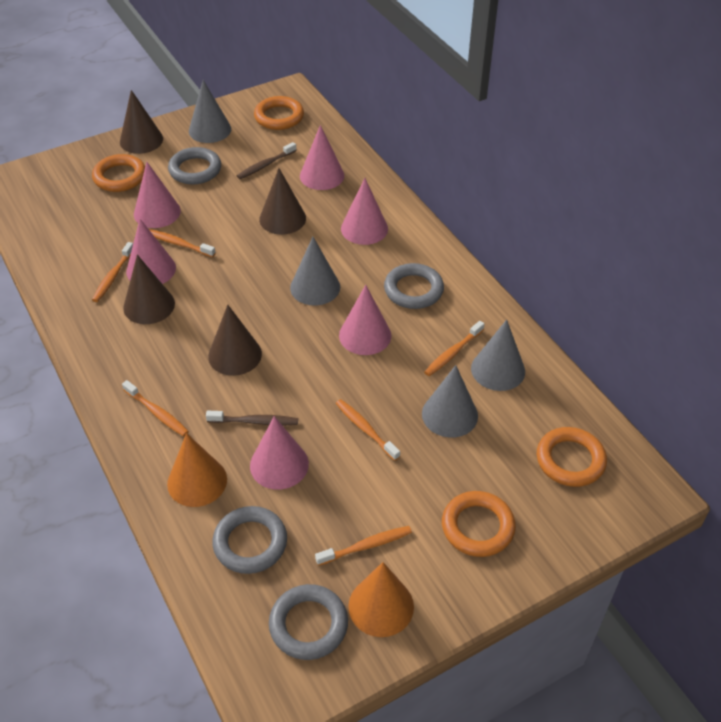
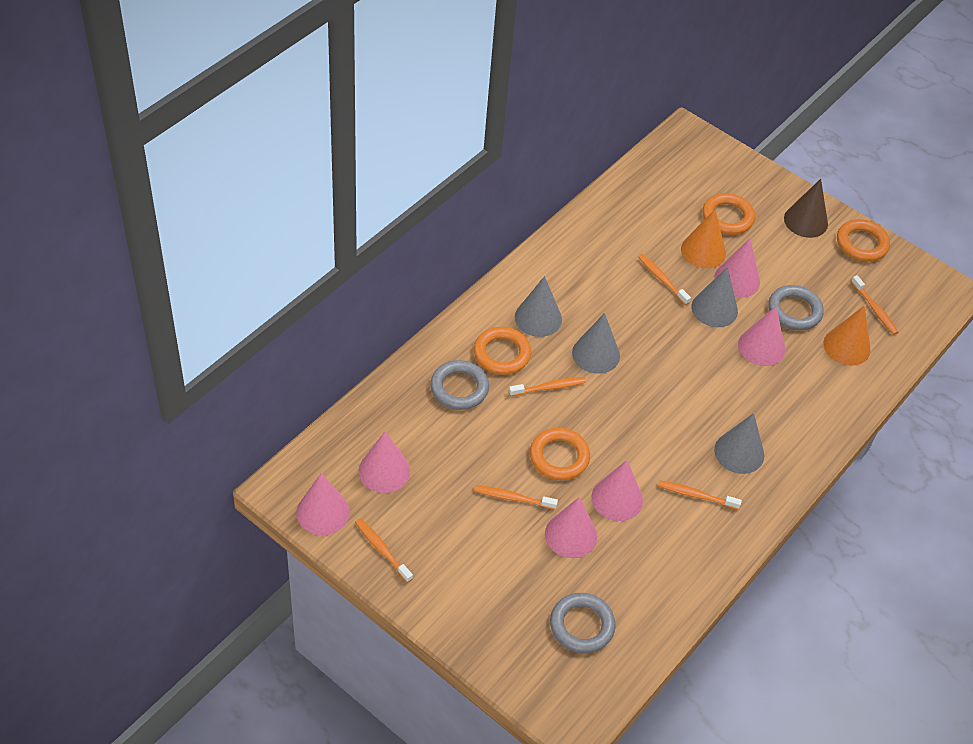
brown cone: 4 -> 1
brown toothbrush: 2 -> 0
grey ring: 4 -> 3

